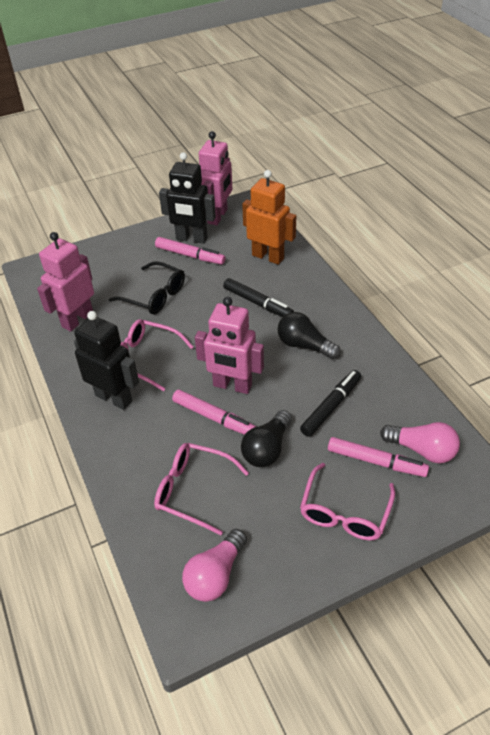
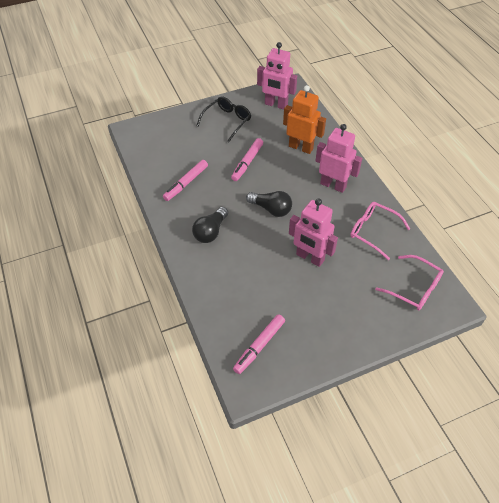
black marker: 2 -> 0
black robot: 2 -> 0
pink glasses: 3 -> 2
pink light bulb: 2 -> 0

